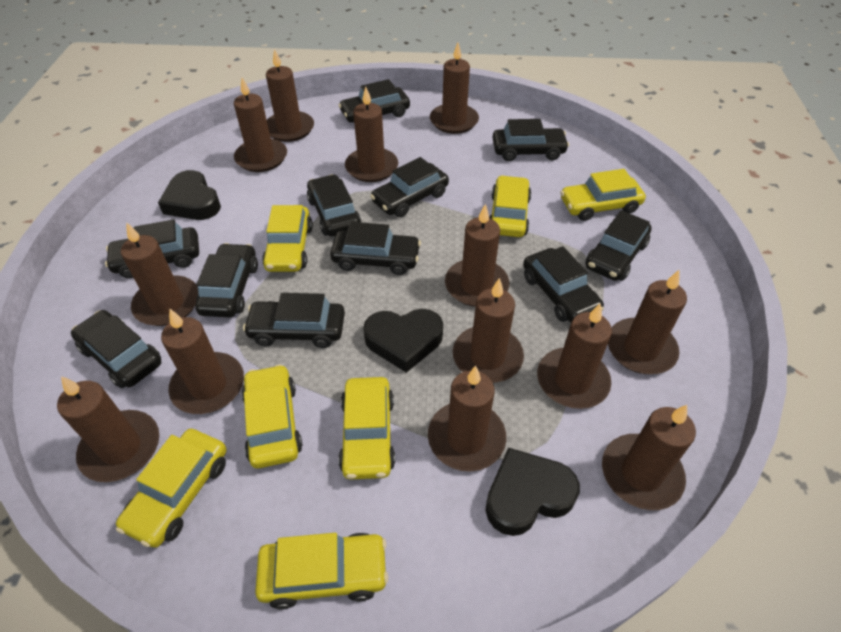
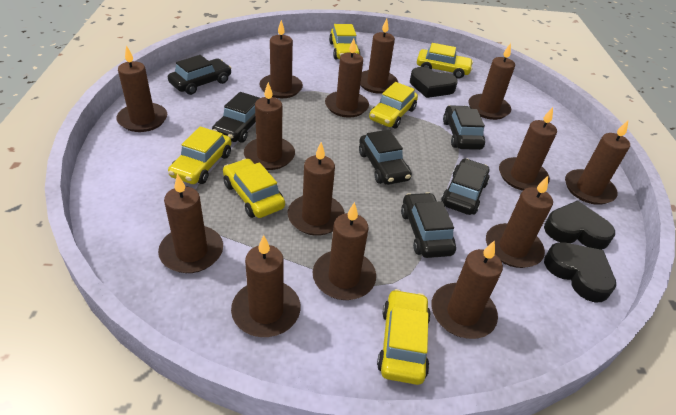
black car: 11 -> 6
brown candle: 13 -> 14
yellow car: 7 -> 6

